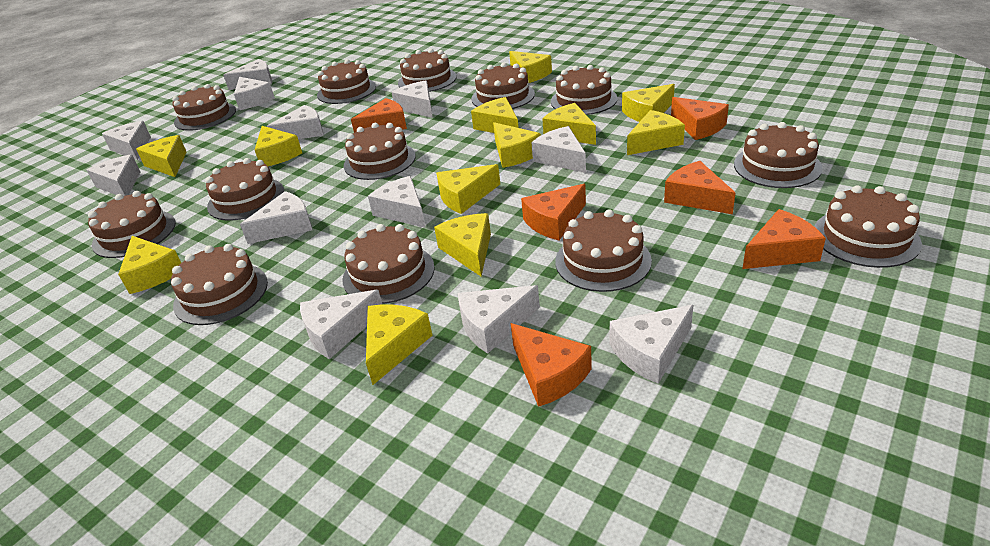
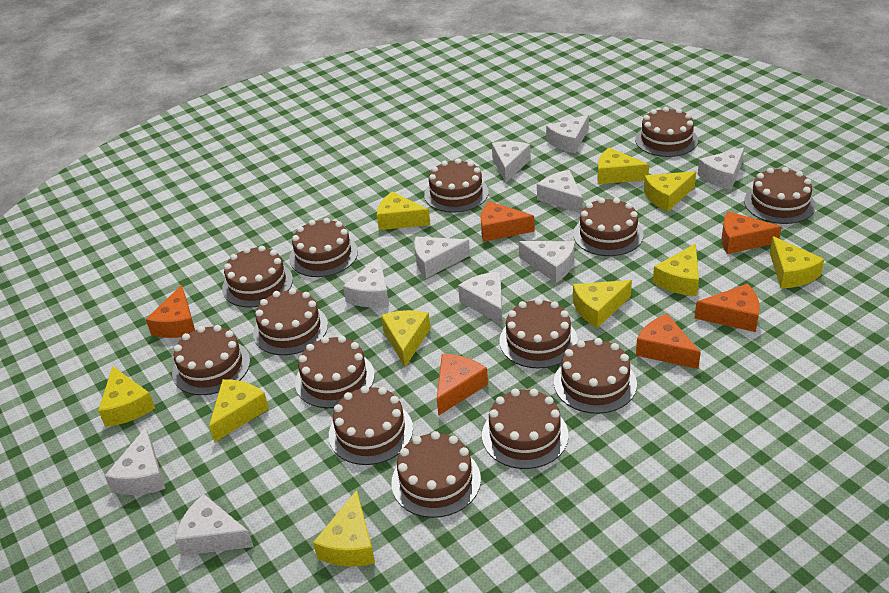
brown cake: 13 -> 14
white cheese: 12 -> 10
yellow cheese: 12 -> 10

